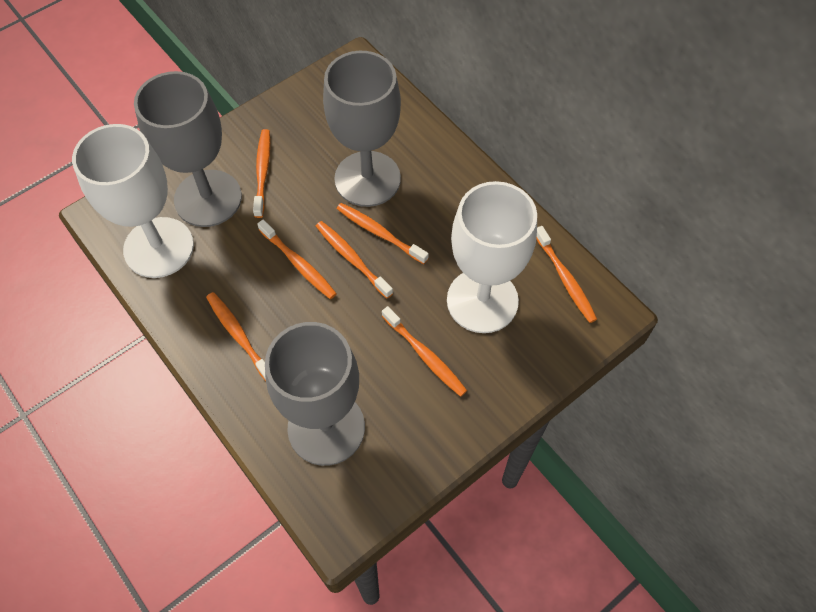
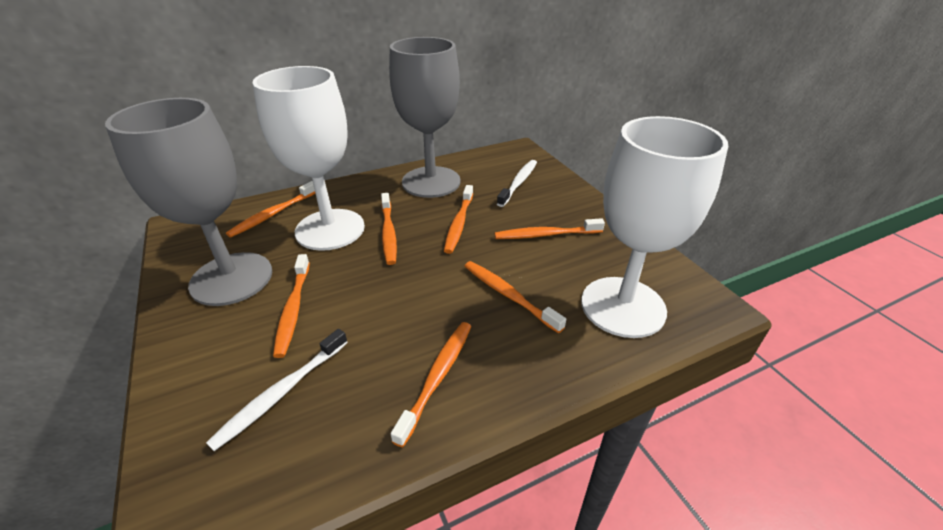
grey goblet: 3 -> 2
white toothbrush: 0 -> 2

